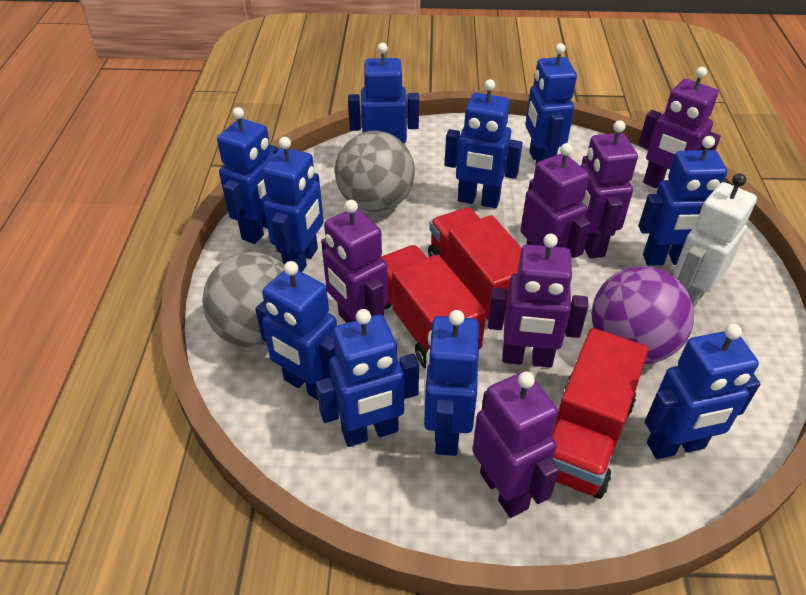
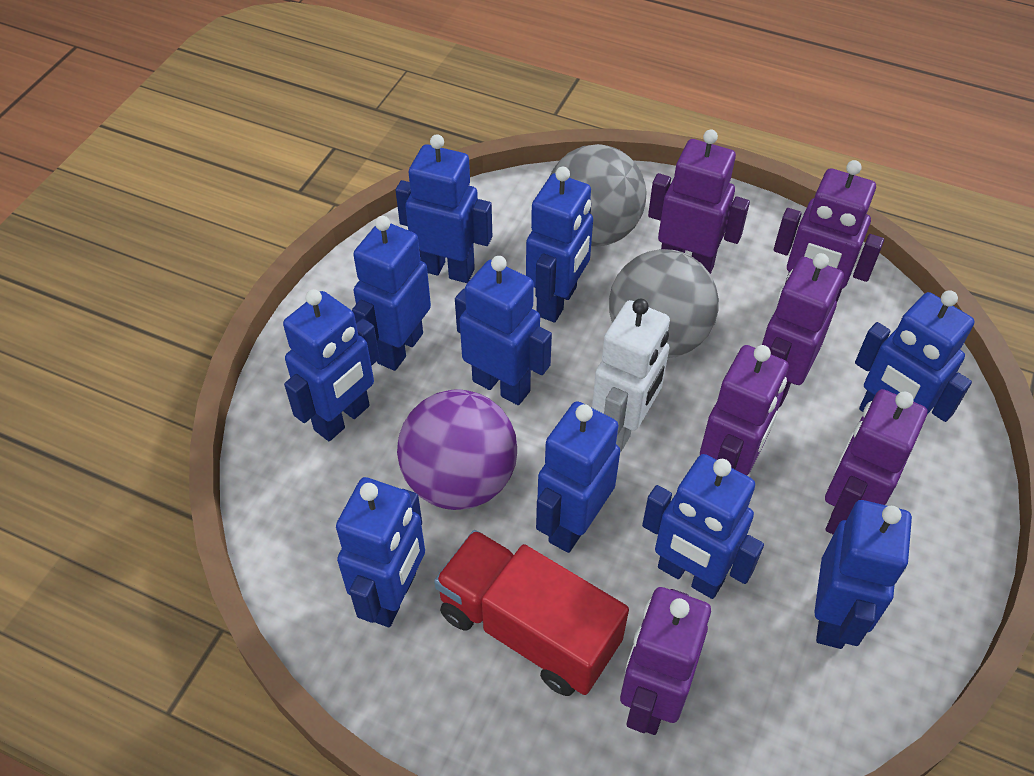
red truck: 3 -> 1

